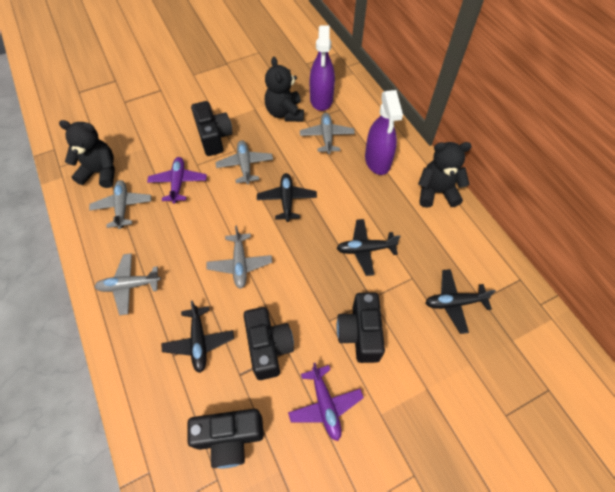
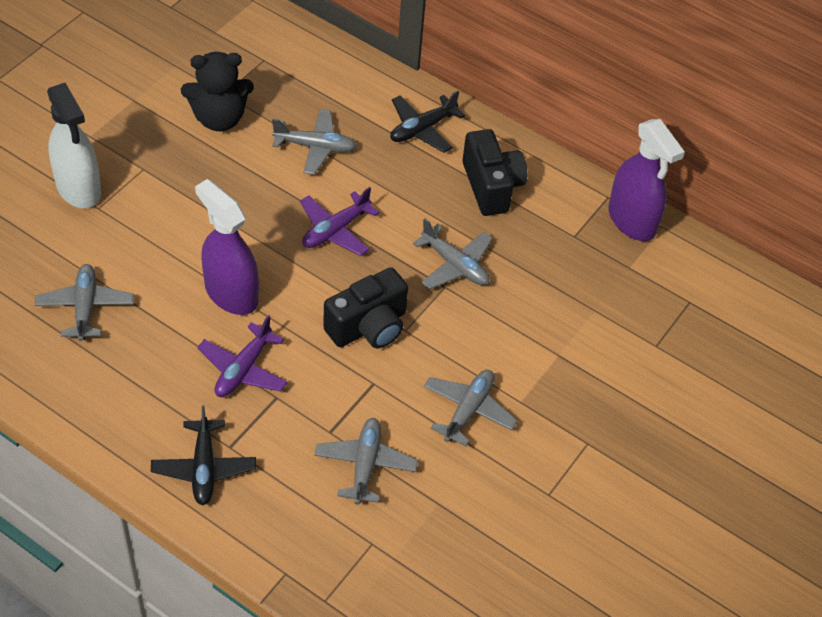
black camera: 4 -> 2
black plane: 4 -> 2
black teddy bear: 3 -> 1
white spray bottle: 0 -> 1

